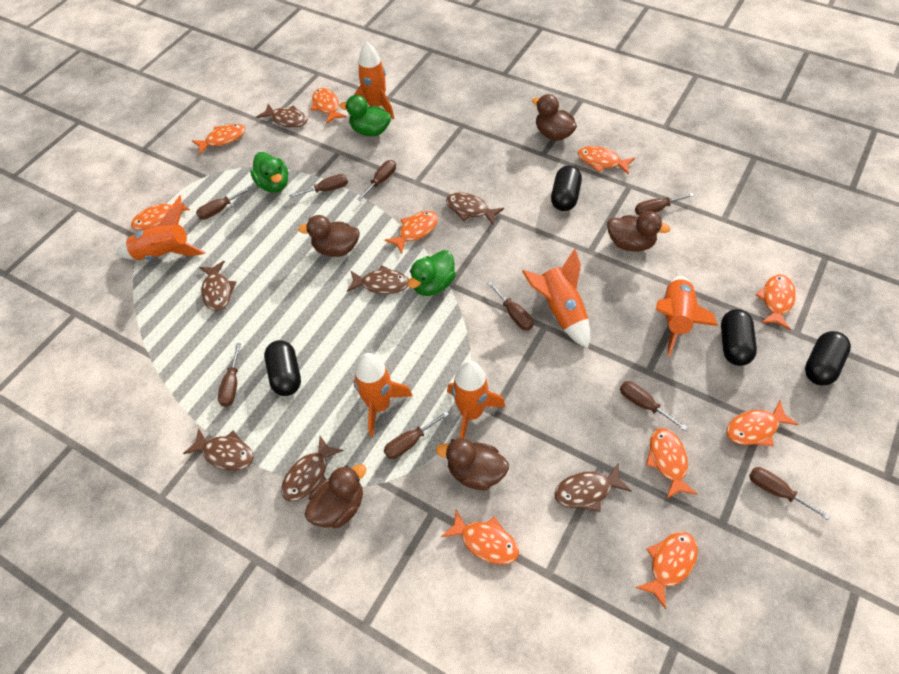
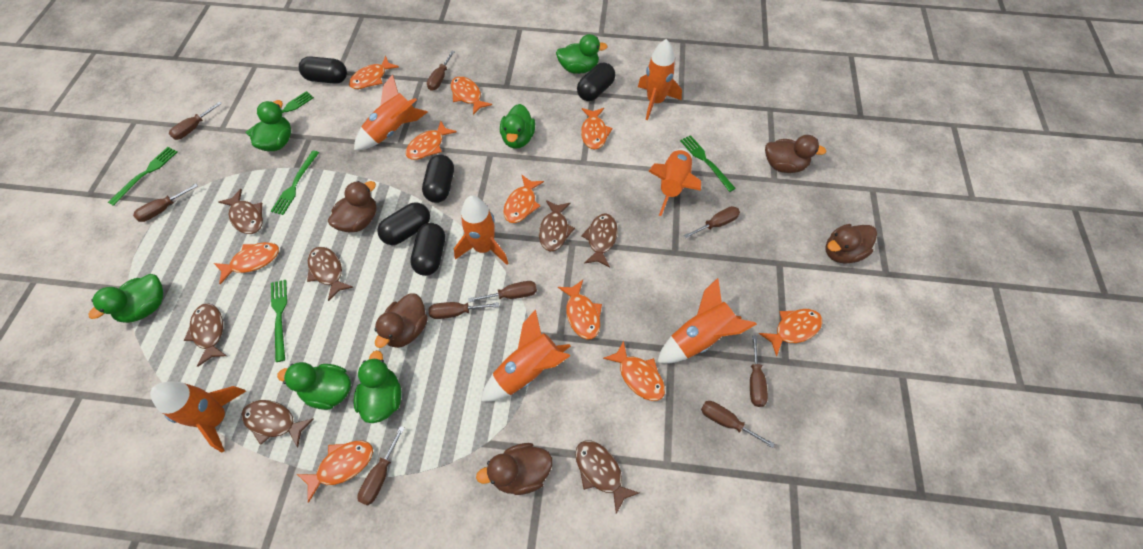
black capsule: 4 -> 5
green duck: 3 -> 6
green fork: 0 -> 5
orange rocket: 6 -> 7

